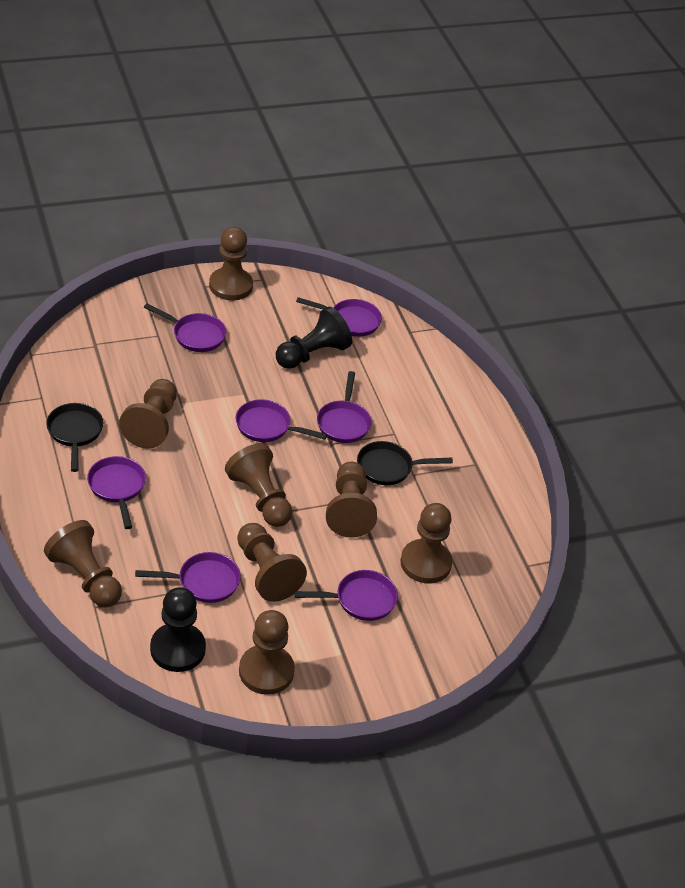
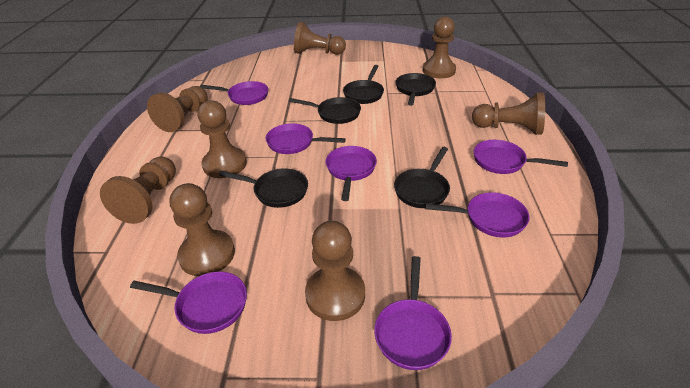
black pan: 2 -> 5
black pawn: 2 -> 0

